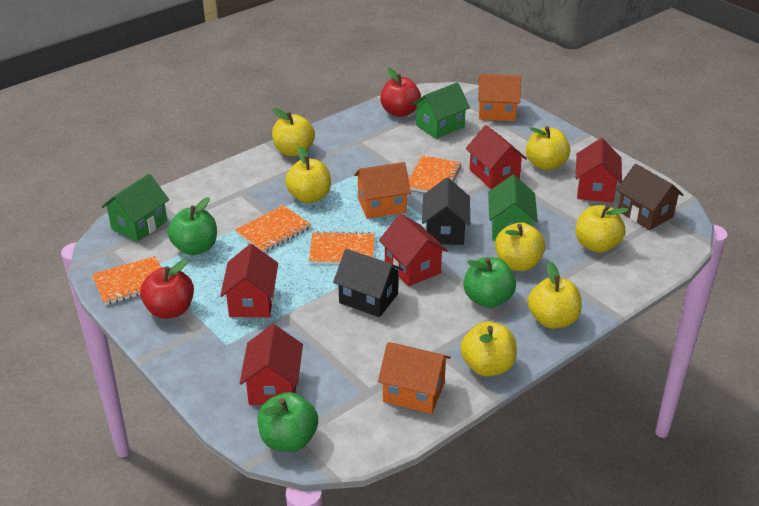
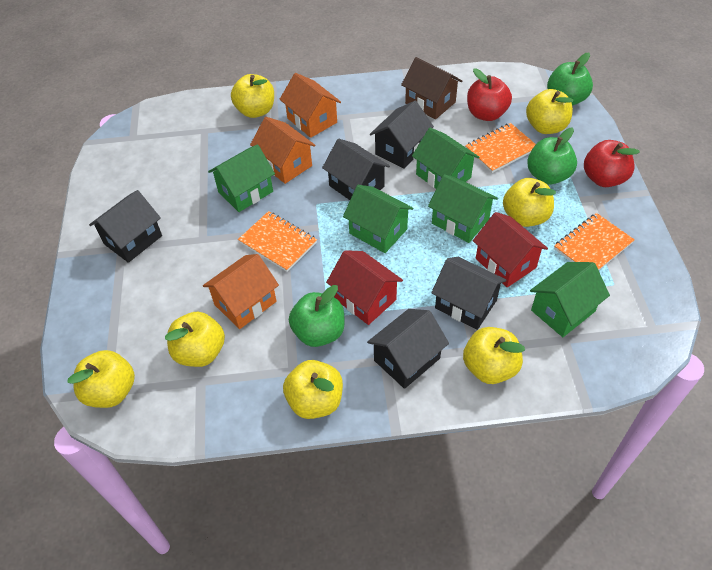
black house: 2 -> 5
green house: 3 -> 5
orange notebook: 4 -> 3
red house: 5 -> 2

